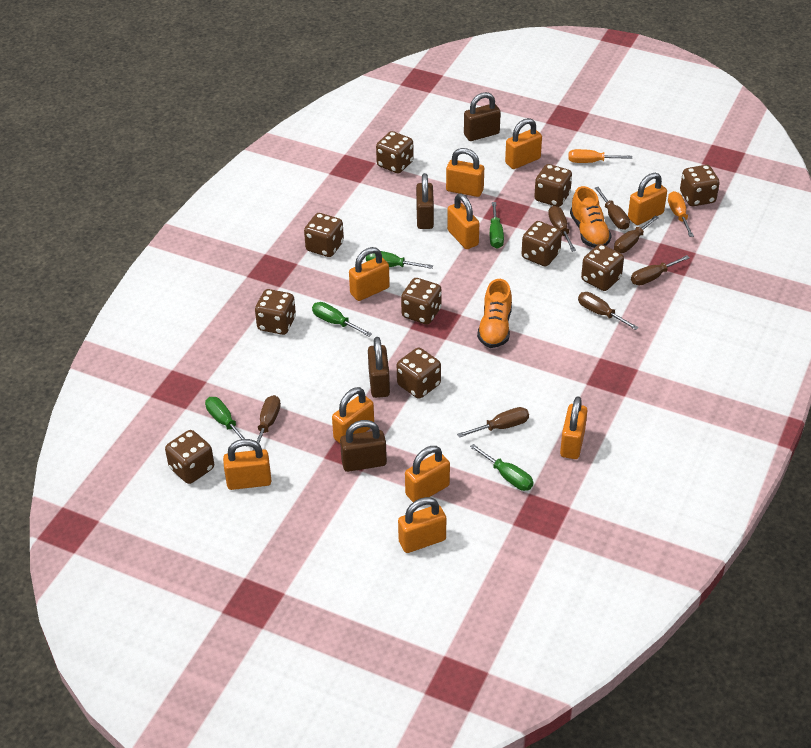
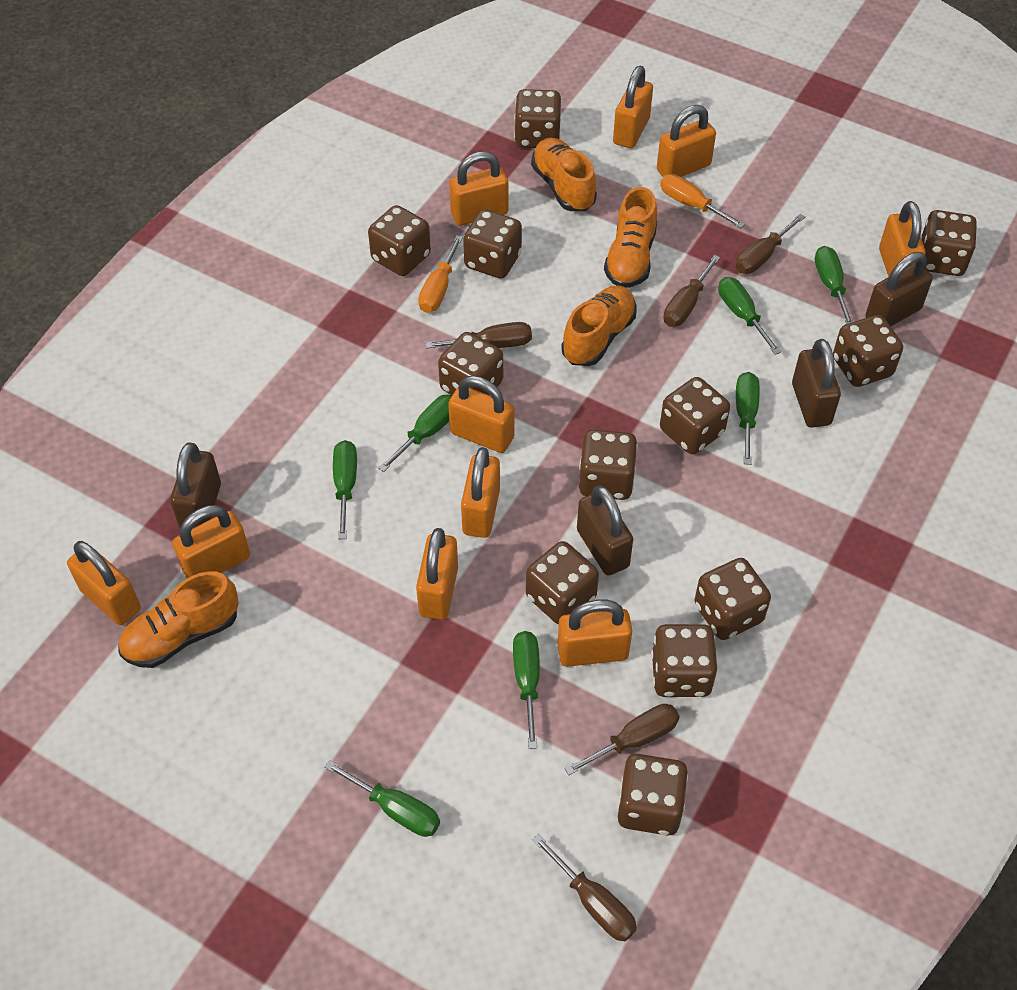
brown dice: 10 -> 12
brown screwdriver: 7 -> 5
green screwdriver: 5 -> 7
orange shoe: 2 -> 4

